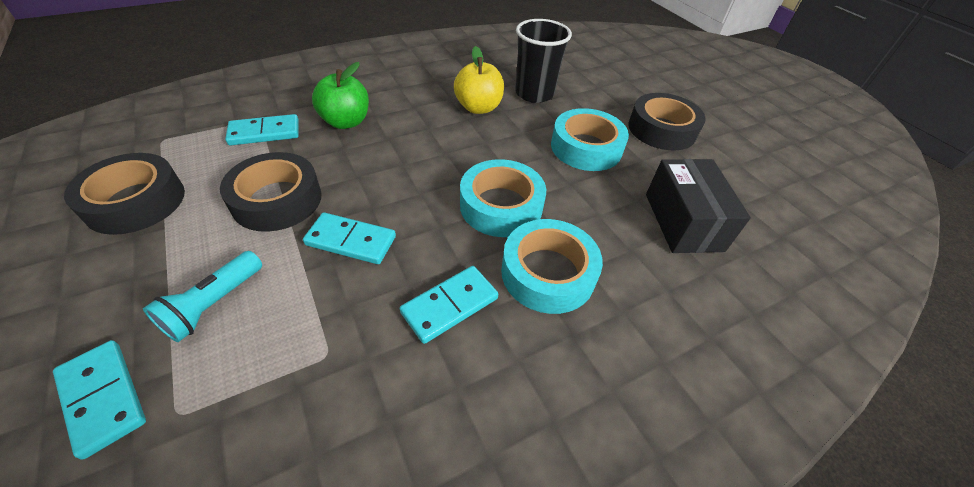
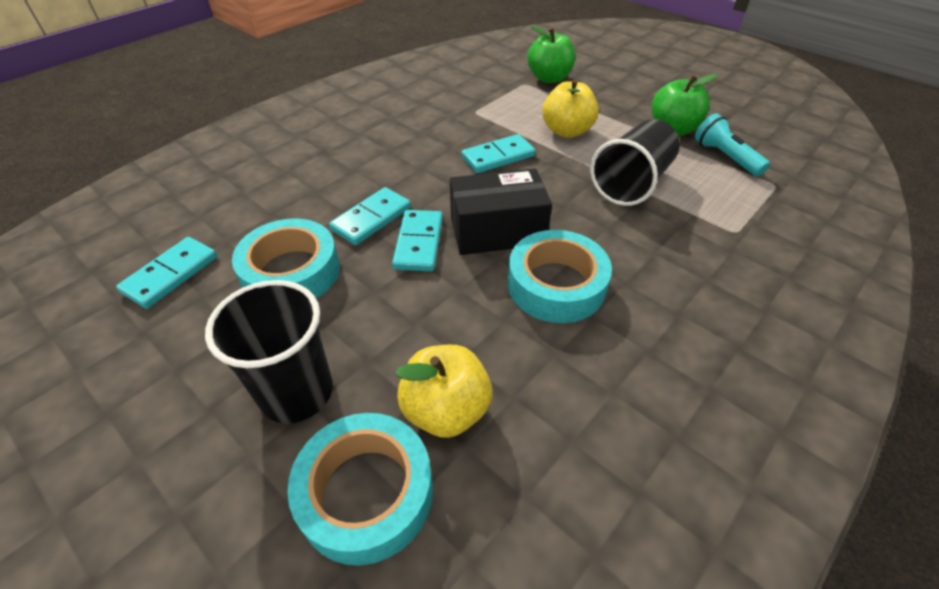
black cup: 1 -> 2
black tape: 3 -> 0
green apple: 1 -> 2
yellow apple: 1 -> 2

